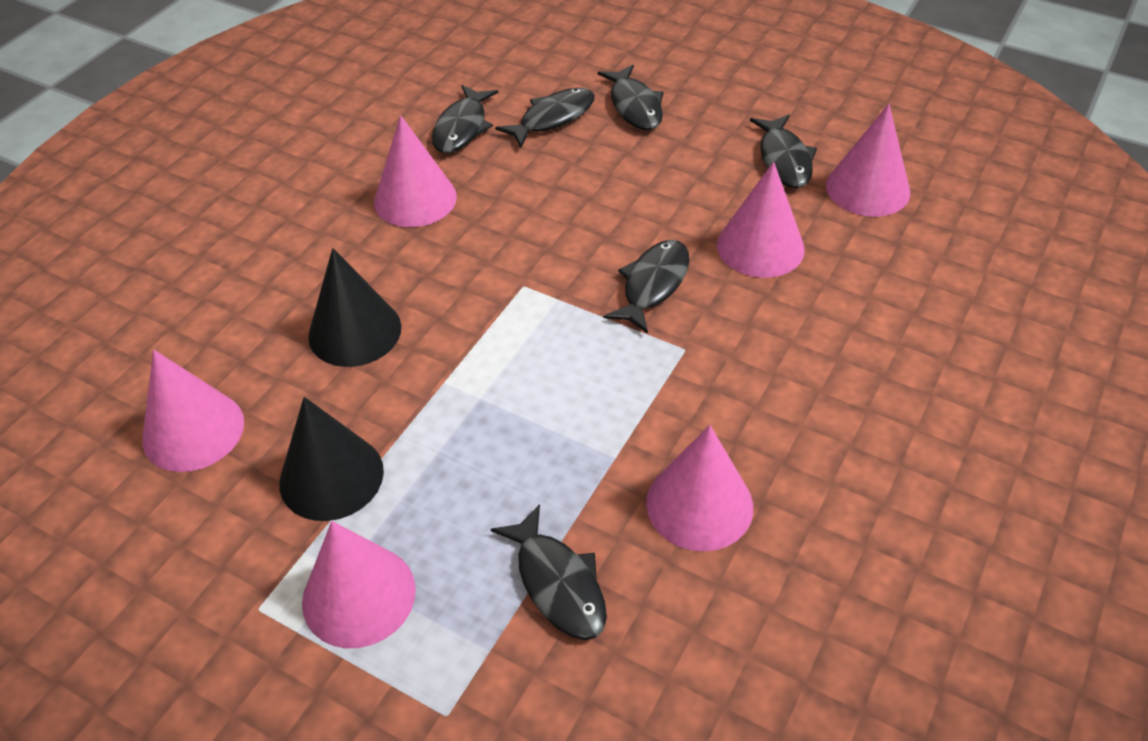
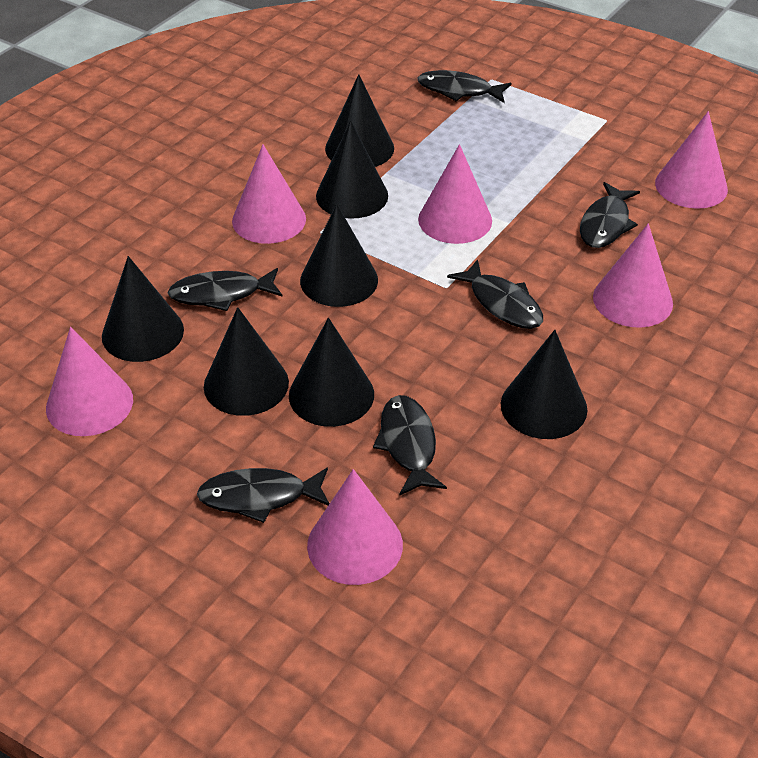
black cone: 2 -> 7

